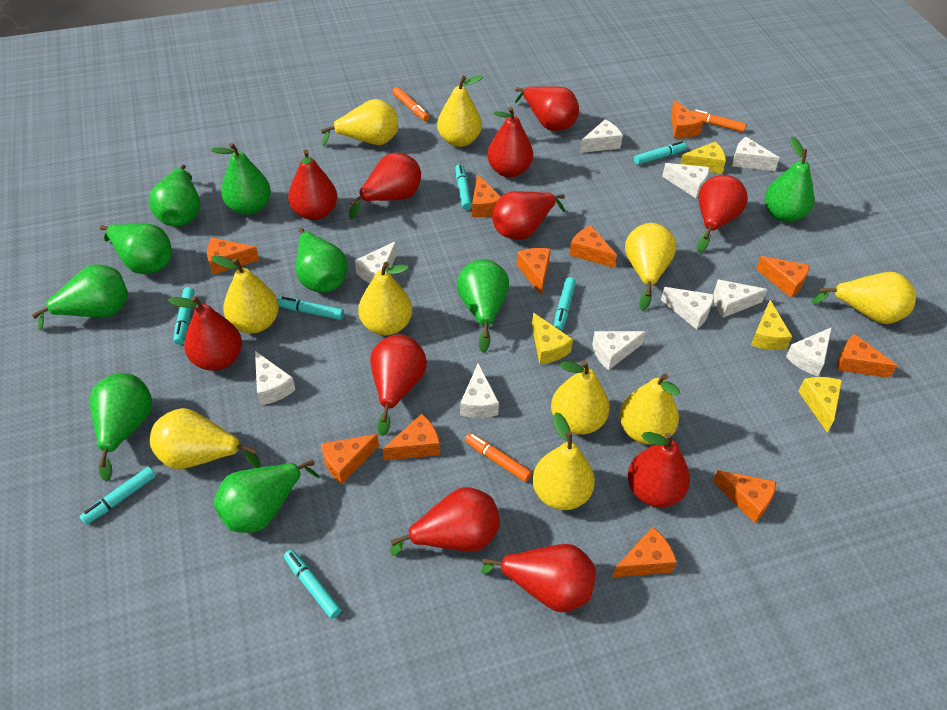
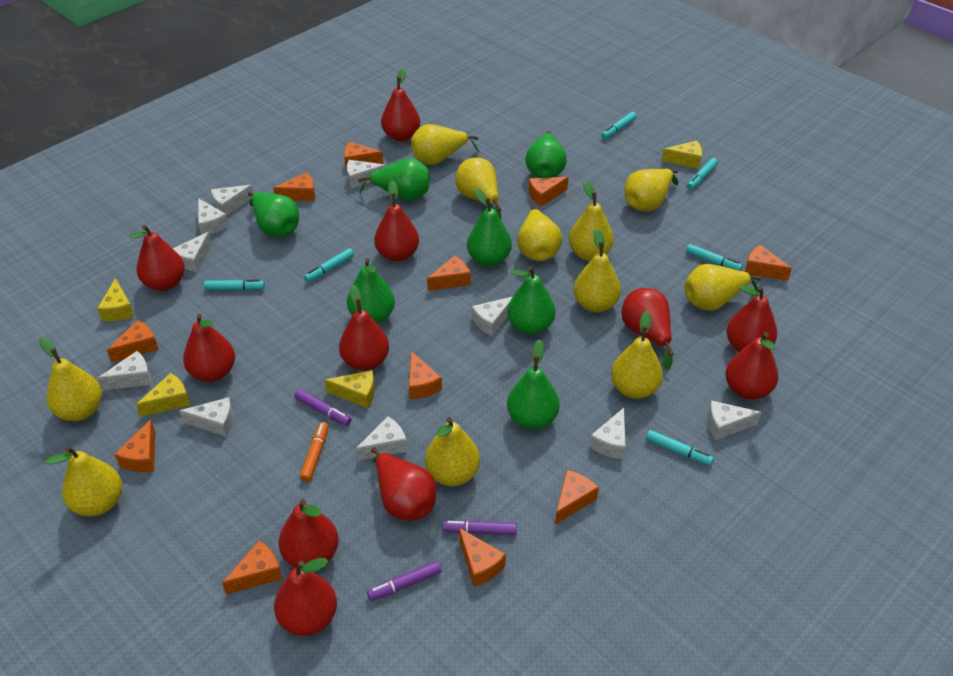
green pear: 9 -> 7
orange marker: 3 -> 1
purple marker: 0 -> 3
turquoise marker: 7 -> 6
yellow pear: 10 -> 11

